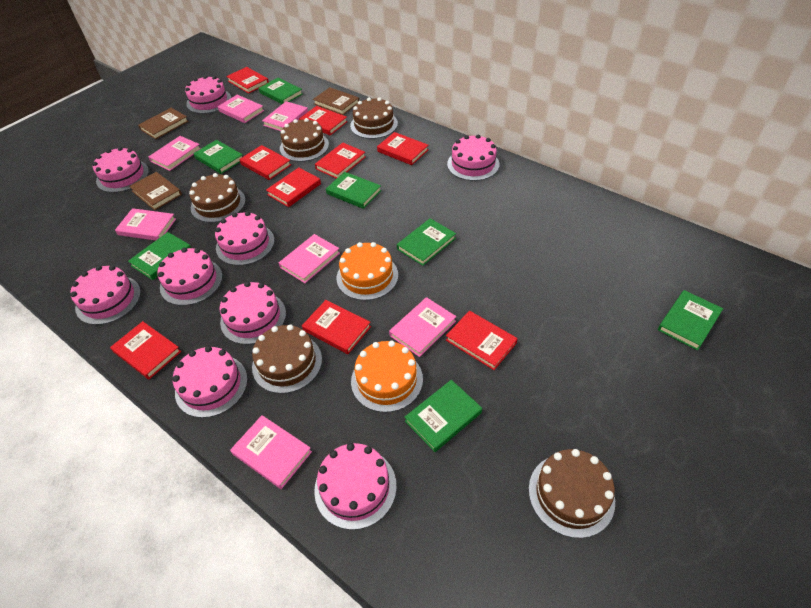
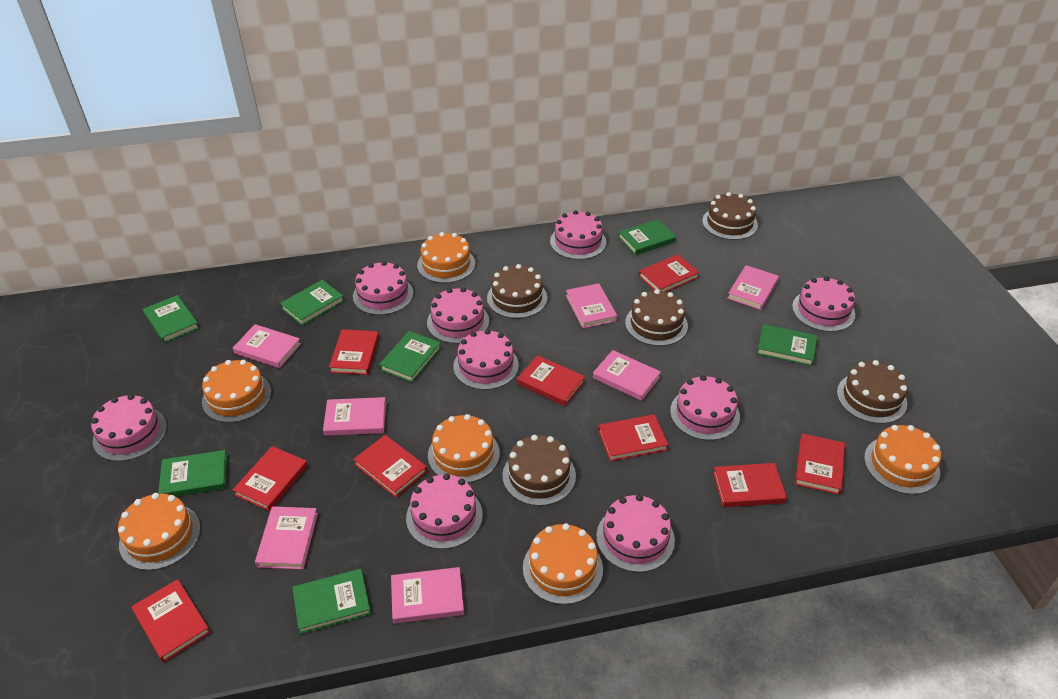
brown book: 3 -> 0
orange cake: 2 -> 6

